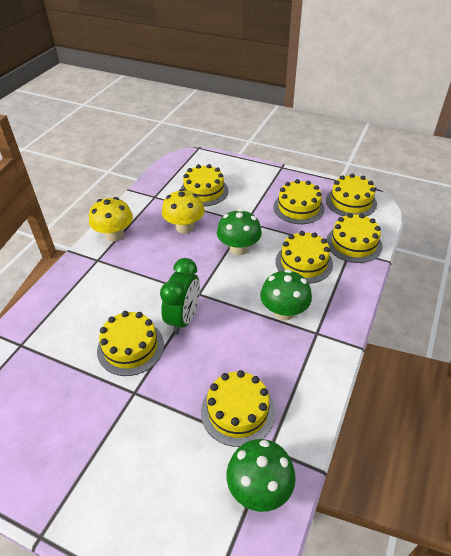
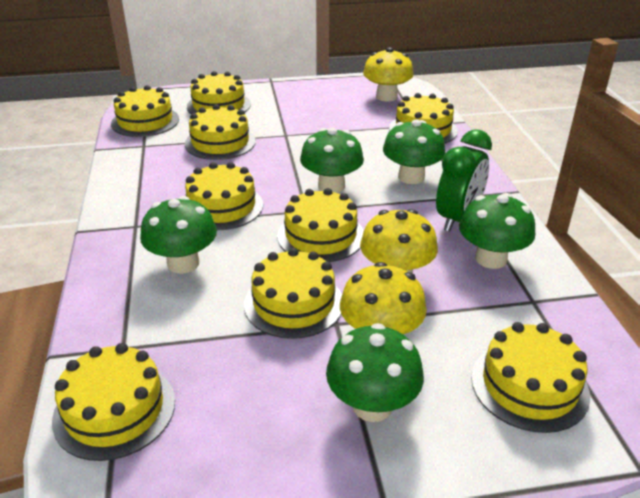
green mushroom: 3 -> 5
yellow cake: 7 -> 9
yellow mushroom: 2 -> 3

